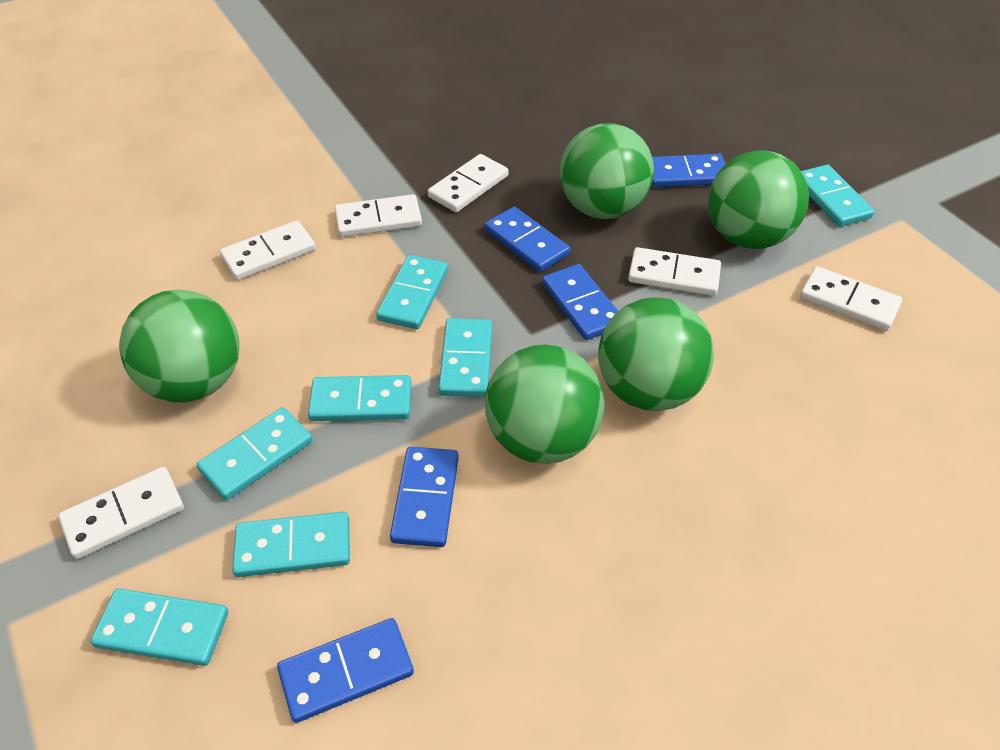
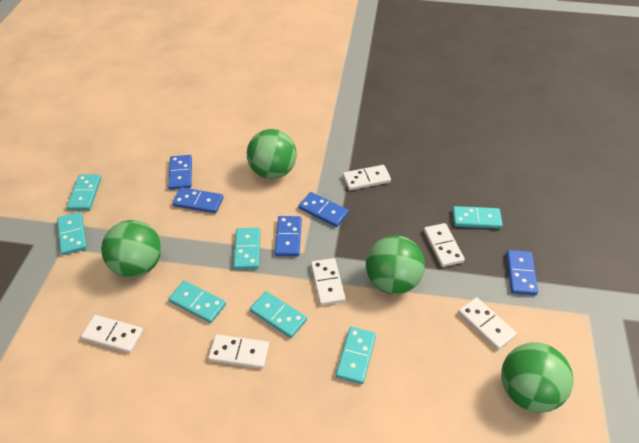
green ball: 5 -> 4

